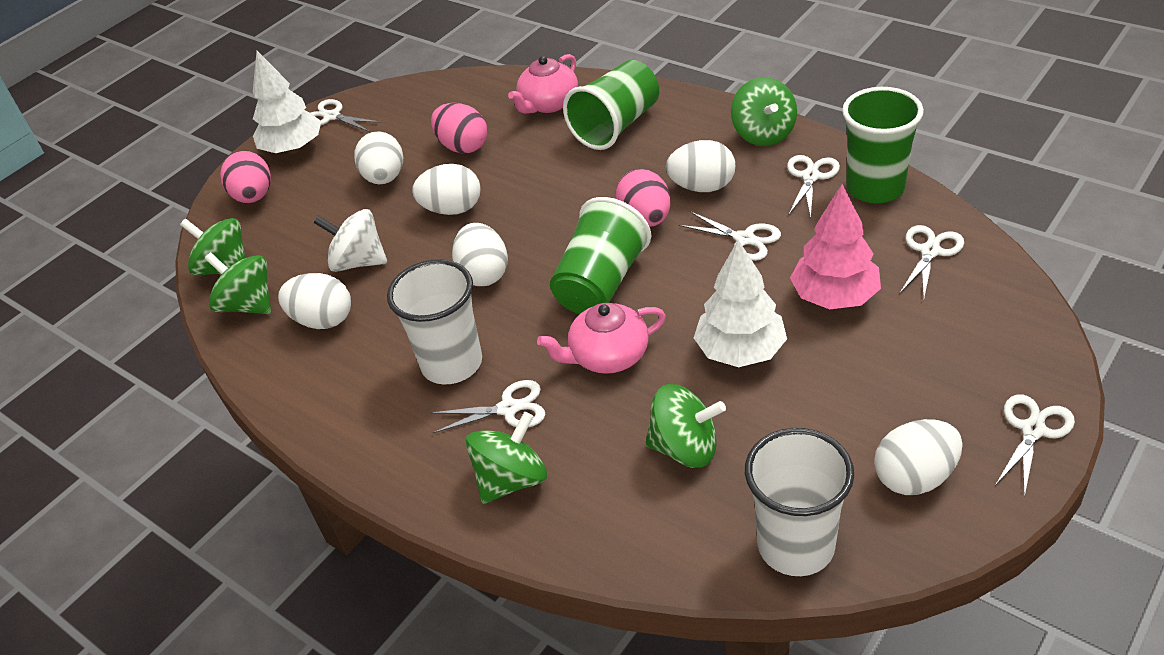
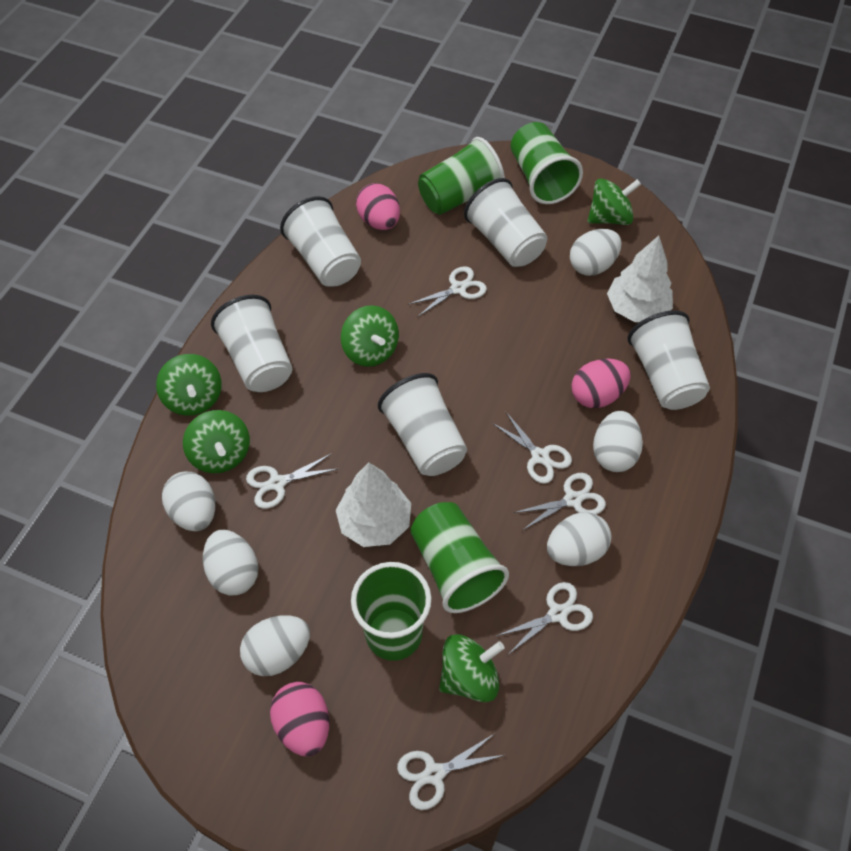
green cup: 3 -> 4
pink teapot: 2 -> 0
pink tree: 1 -> 0
white cup: 2 -> 5
white spinning top: 1 -> 0

